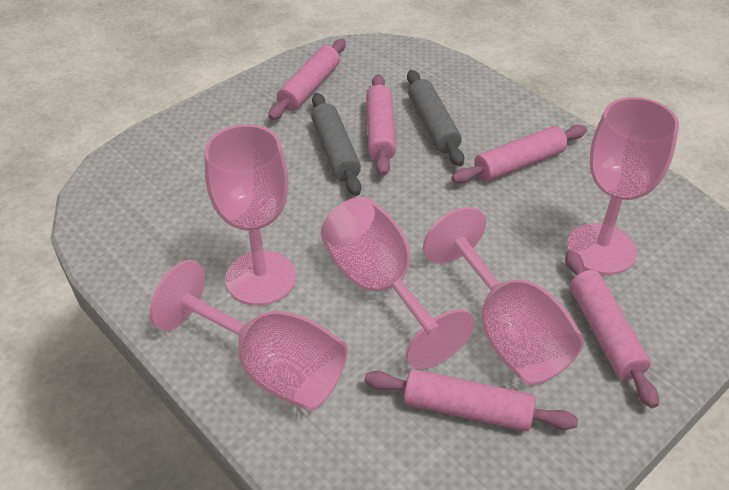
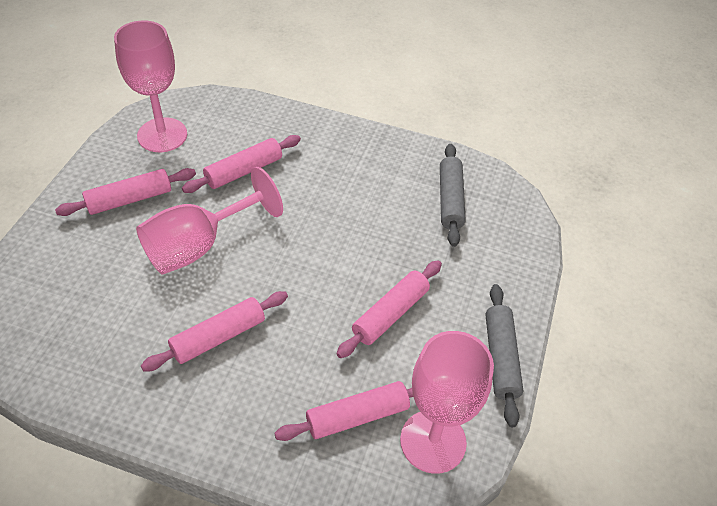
pink goblet: 5 -> 3

